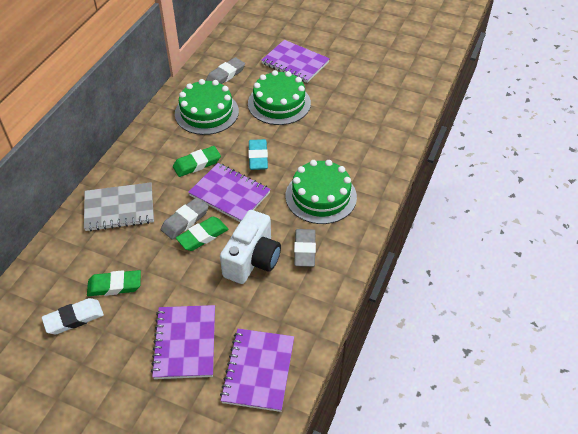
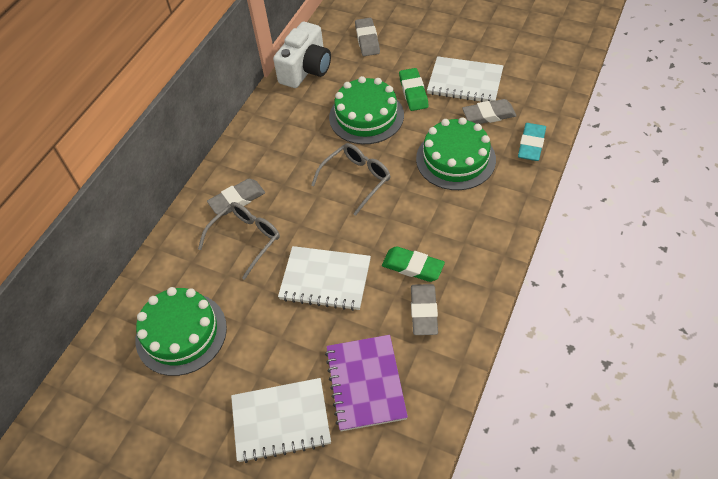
green eraser: 3 -> 2
grey eraser: 3 -> 4
grey glasses: 0 -> 2
grey notebook: 1 -> 0
purple notebook: 4 -> 1
white eraser: 1 -> 0
white notebook: 0 -> 3

